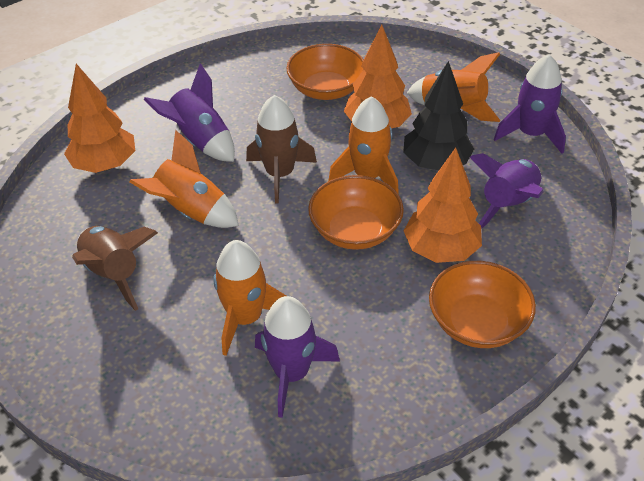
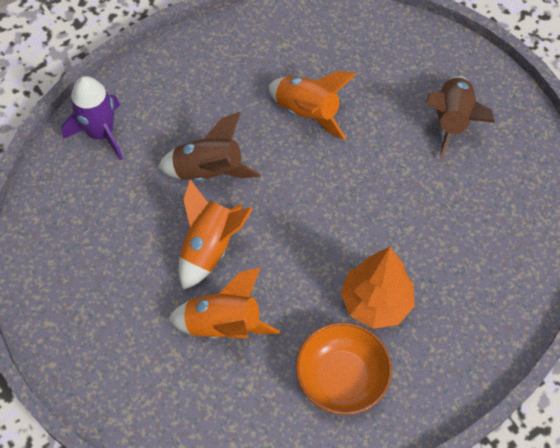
black tree: 1 -> 0
orange bowl: 3 -> 1
orange rocket: 4 -> 3
orange tree: 3 -> 1
purple rocket: 4 -> 1

